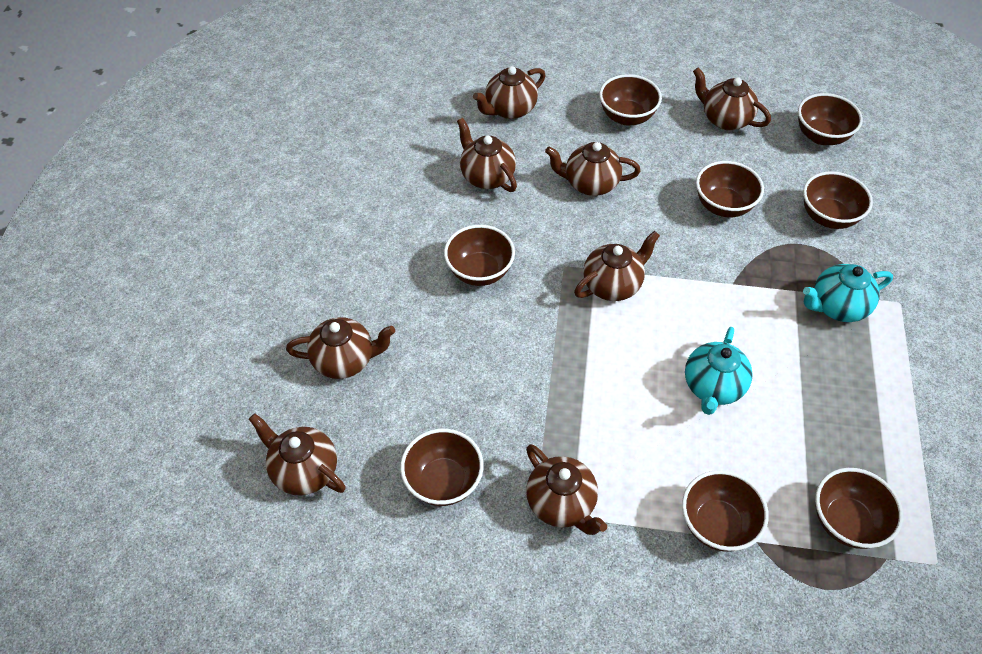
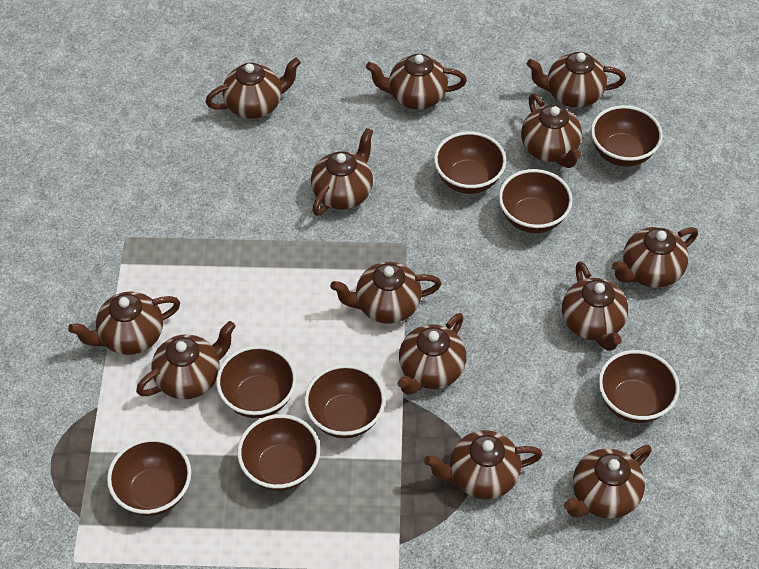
brown teapot: 8 -> 13
turquoise teapot: 2 -> 0

